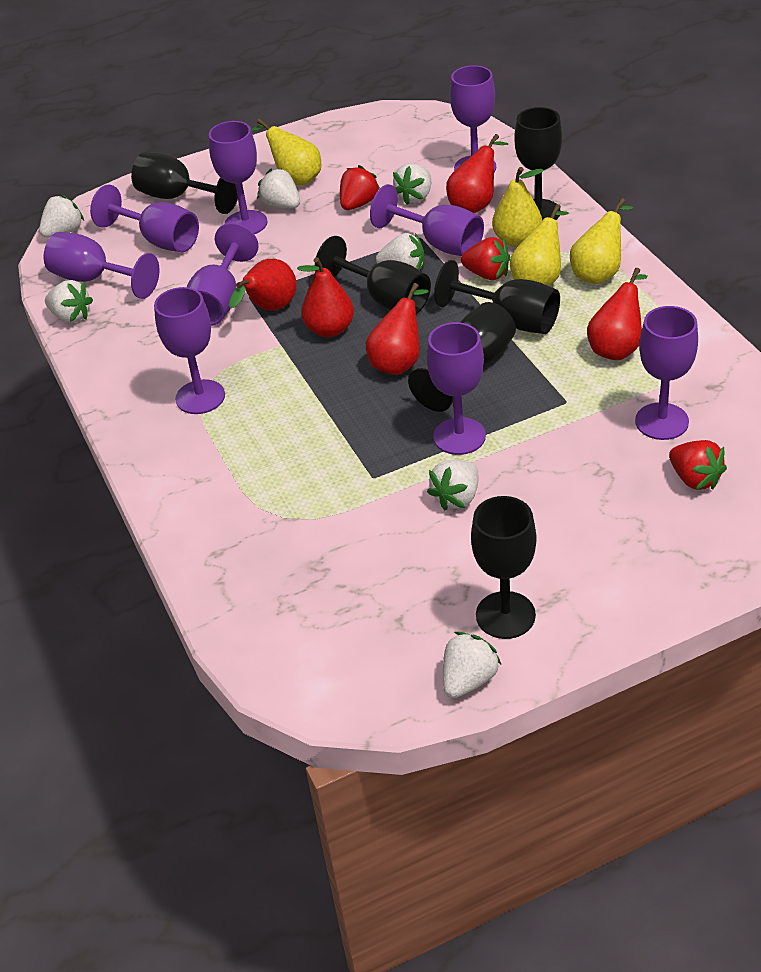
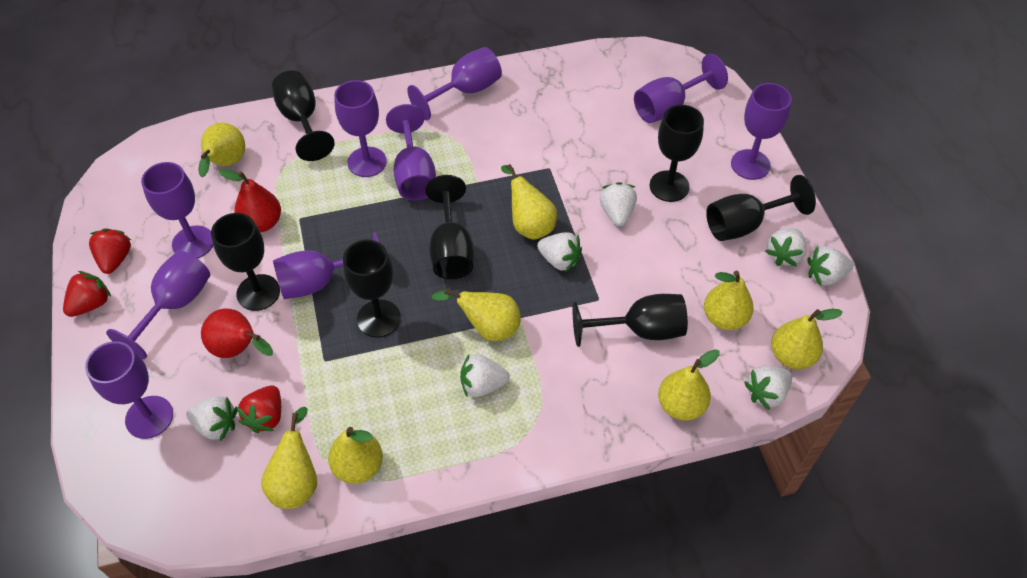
black goblet: 6 -> 7
red pear: 5 -> 2
yellow pear: 4 -> 8

